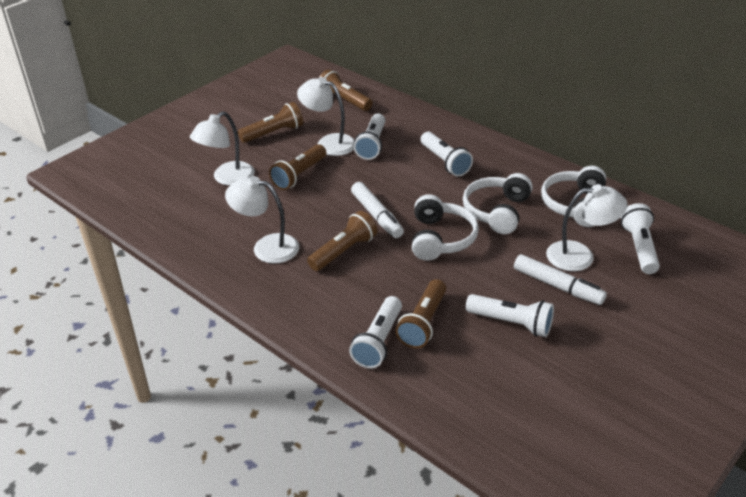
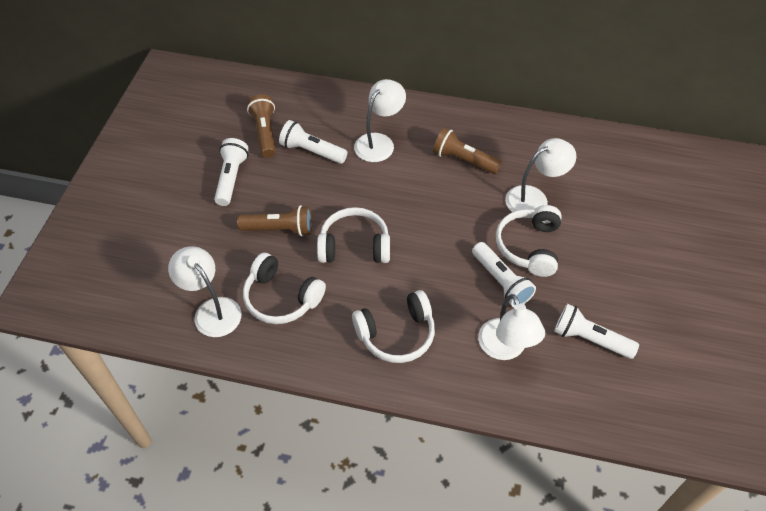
brown flashlight: 5 -> 3
white flashlight: 5 -> 4
white headphones: 3 -> 4
white marker: 2 -> 0

